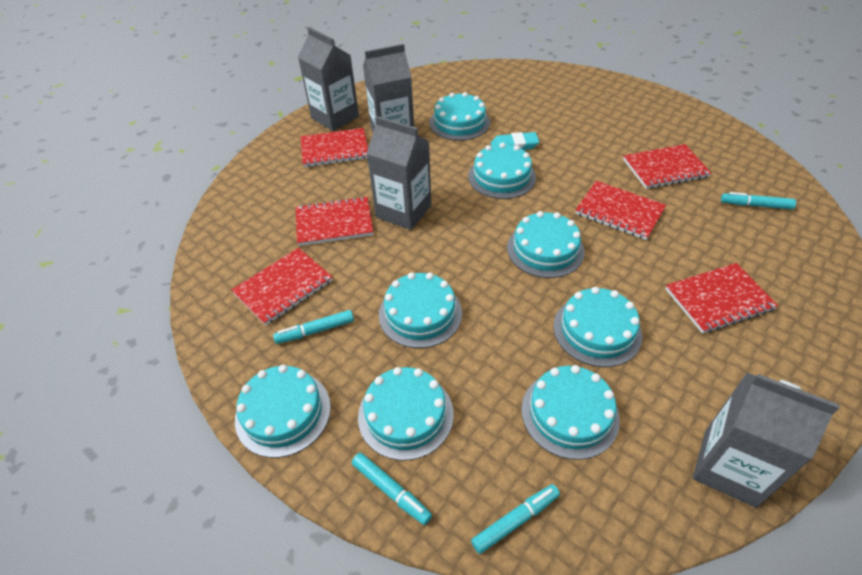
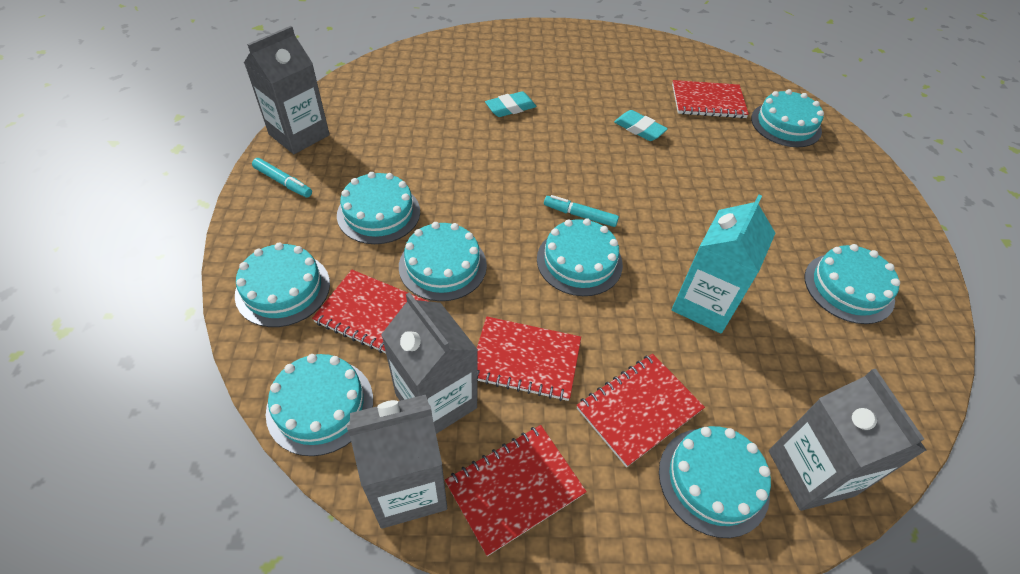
red notebook: 6 -> 5
turquoise carton: 0 -> 1
turquoise eraser: 1 -> 2
turquoise marker: 4 -> 2

